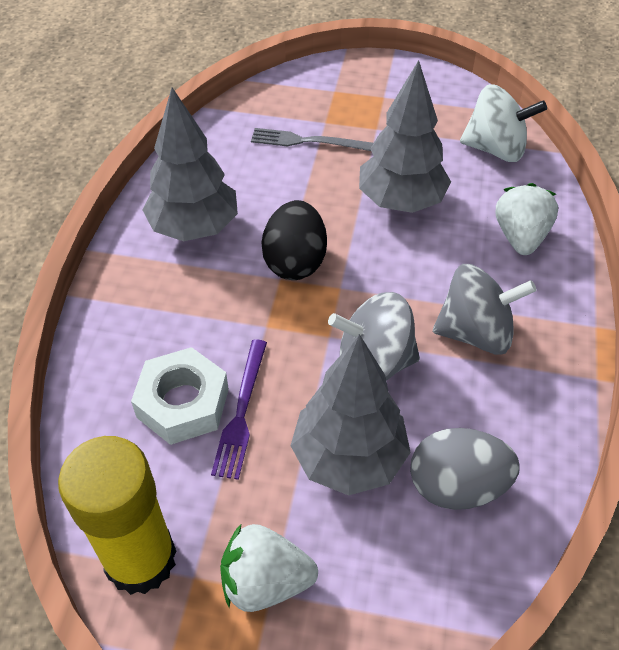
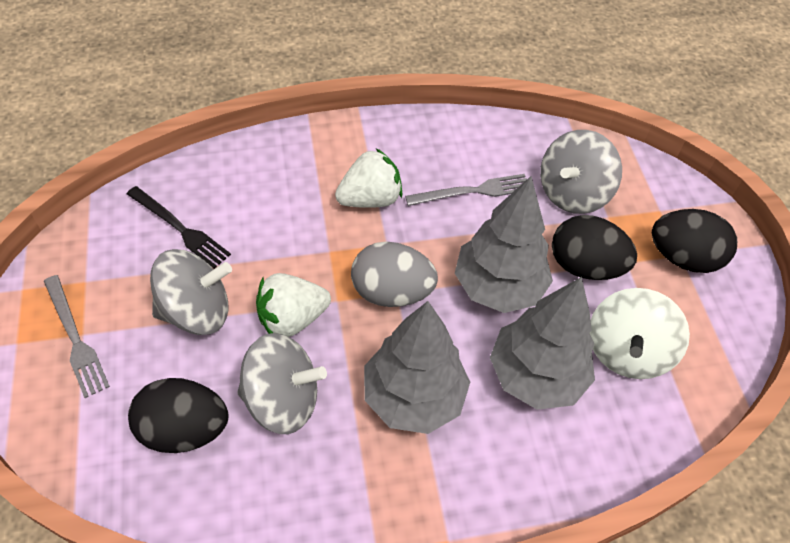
black egg: 1 -> 3
black fork: 0 -> 1
grey fork: 1 -> 2
grey spinning top: 2 -> 3
purple fork: 1 -> 0
white nut: 1 -> 0
yellow glue stick: 1 -> 0

